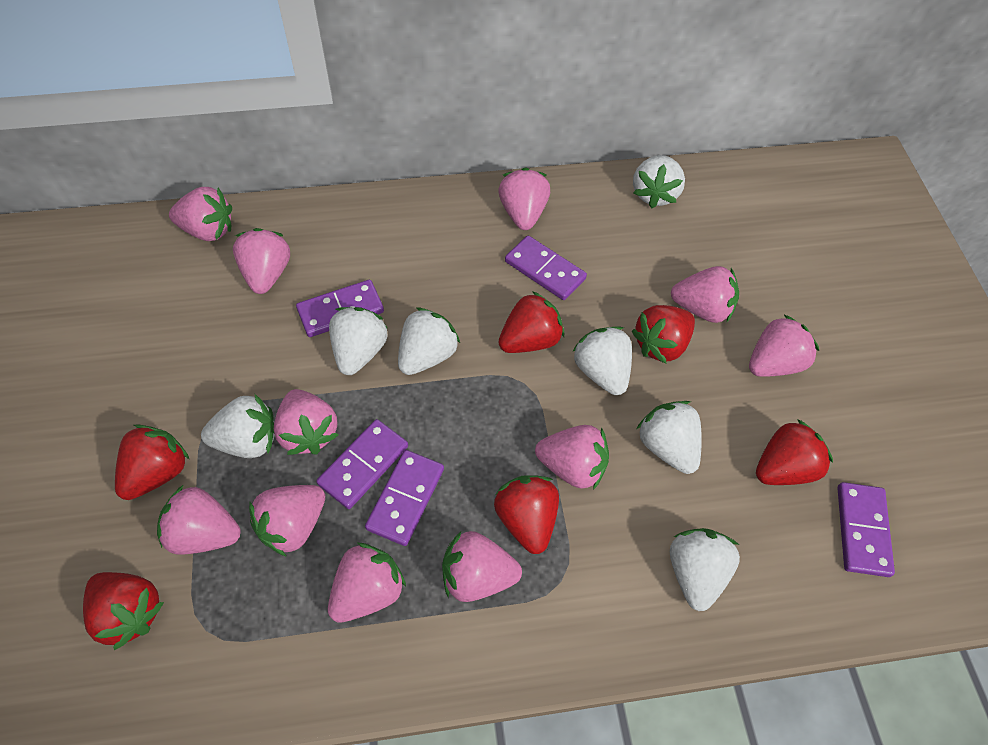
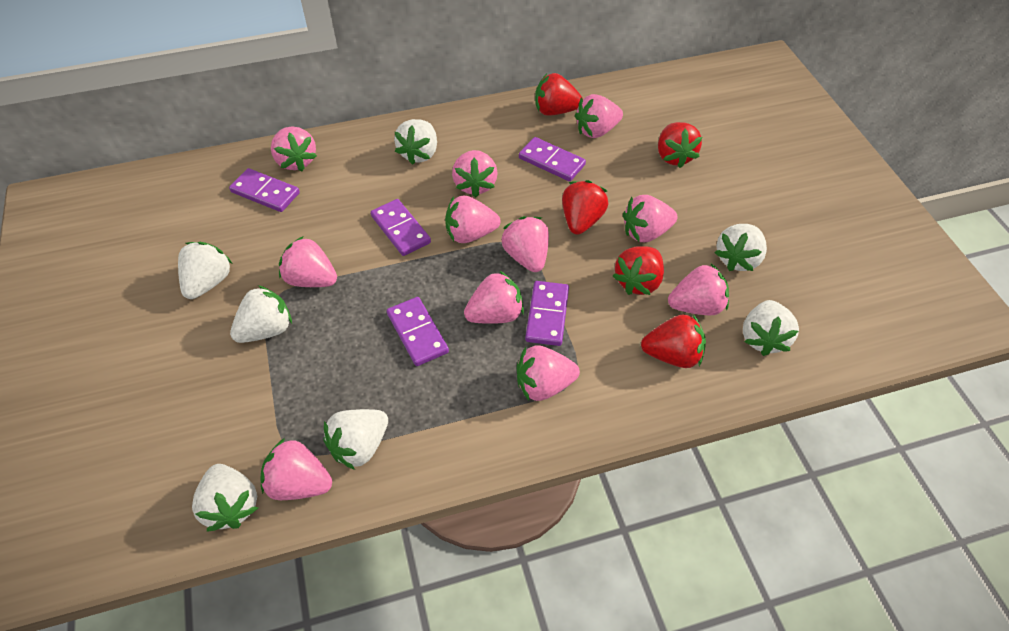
red strawberry: 6 -> 5

